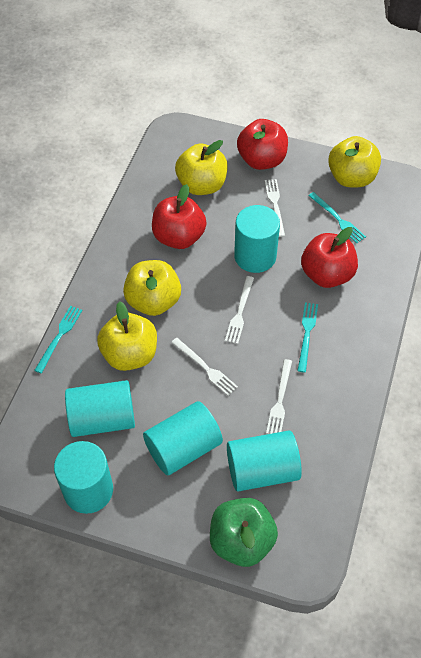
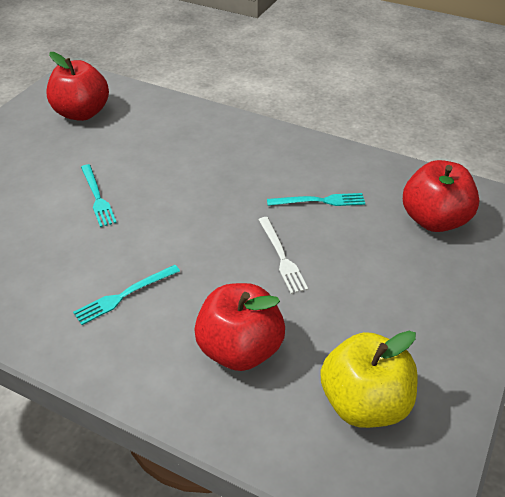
green apple: 1 -> 0
turquoise cylinder: 5 -> 0
white fork: 4 -> 1
yellow apple: 4 -> 1

